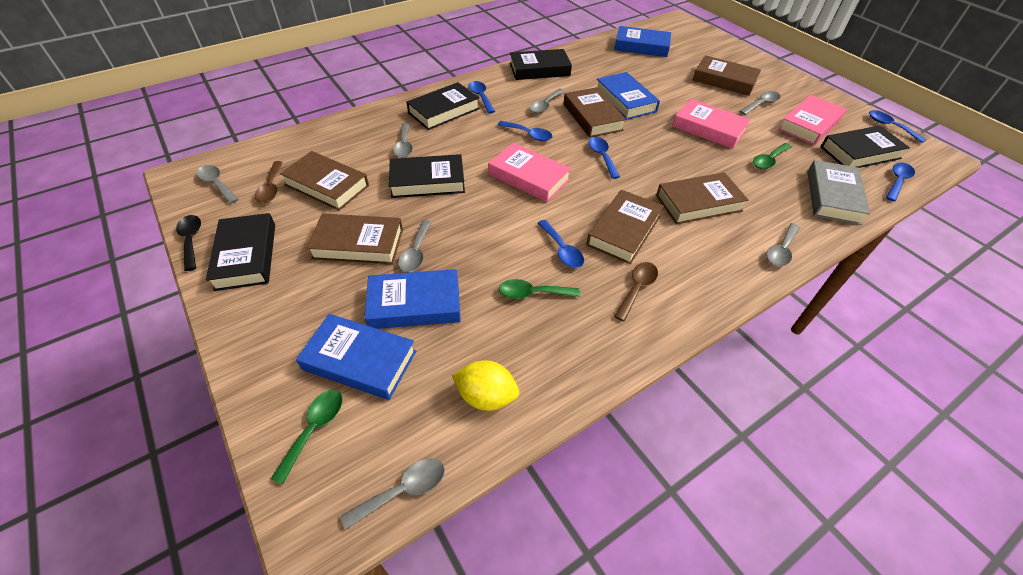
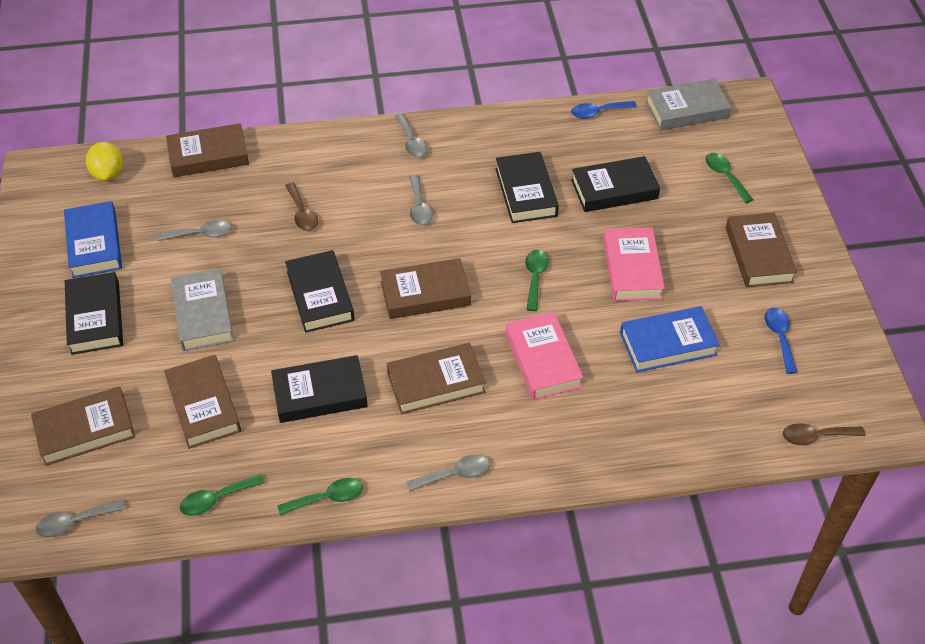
black spoon: 1 -> 0
blue book: 4 -> 2
blue spoon: 6 -> 2
green spoon: 3 -> 4
grey book: 1 -> 2
grey spoon: 7 -> 5
pink book: 3 -> 2

